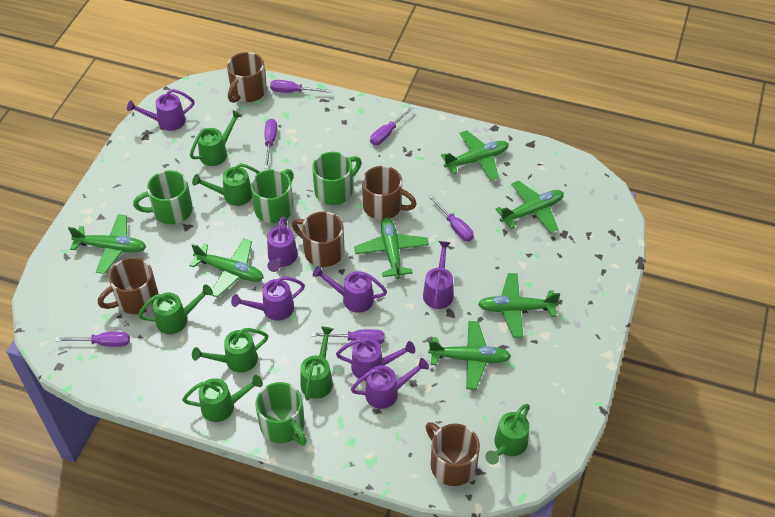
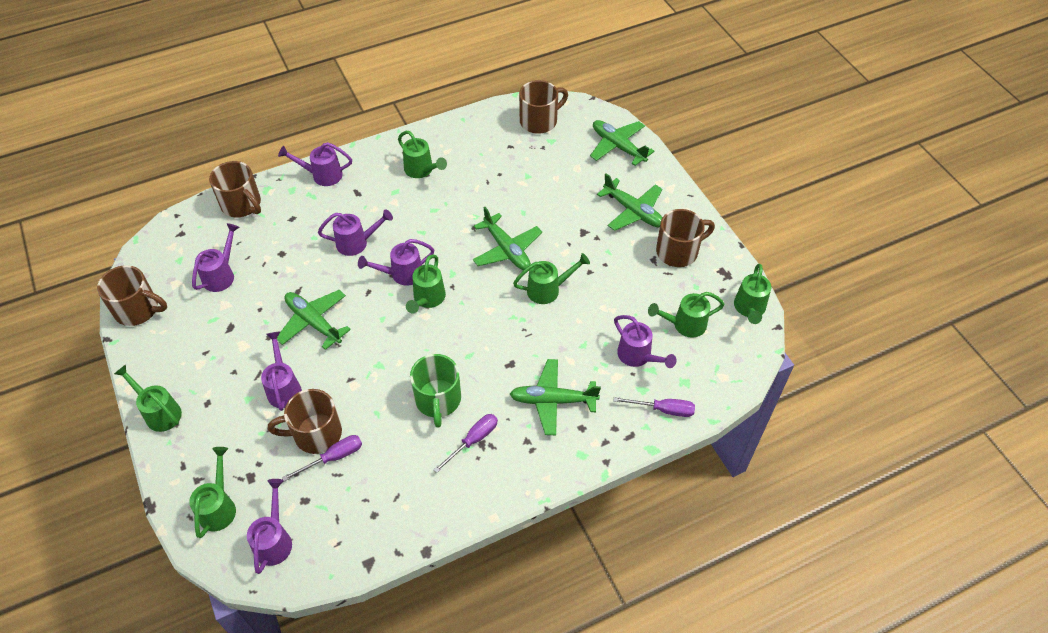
green mug: 4 -> 1
green plane: 7 -> 5
purple screwdriver: 6 -> 3

